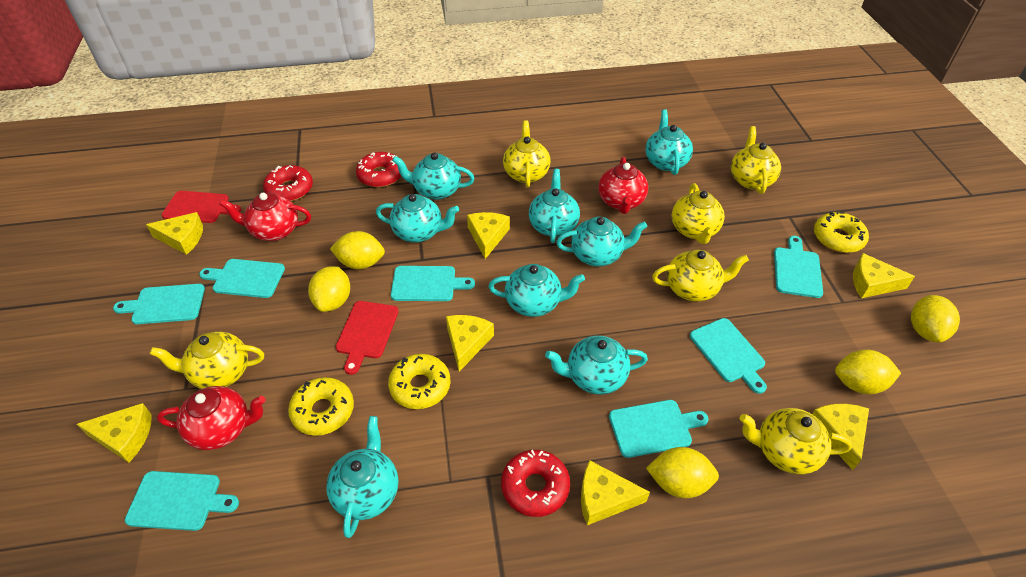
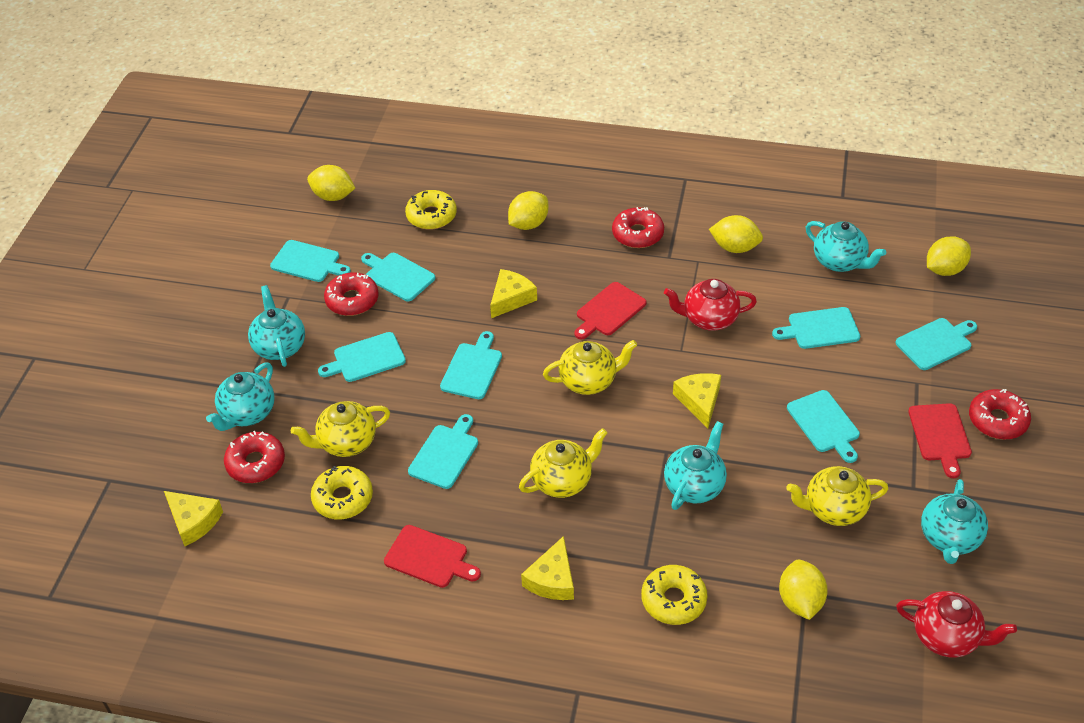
red cutting board: 2 -> 3
red donut: 3 -> 4
red teapot: 3 -> 2
turquoise cutting board: 7 -> 8
turquoise teapot: 8 -> 5
yellow cheese: 7 -> 4
yellow teapot: 6 -> 4

